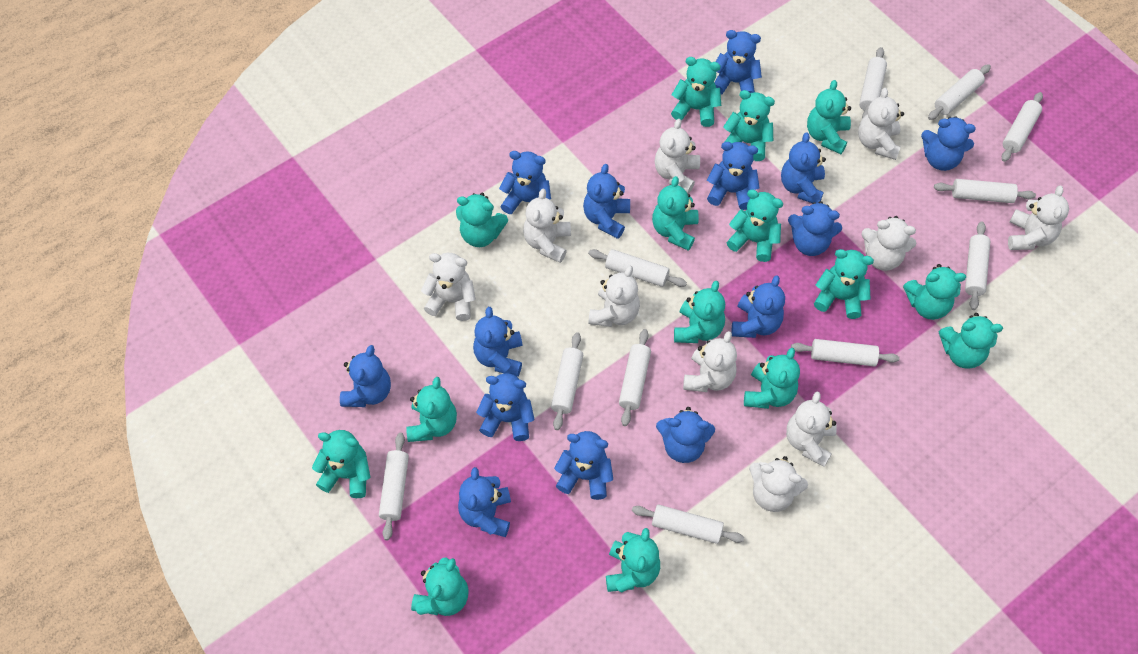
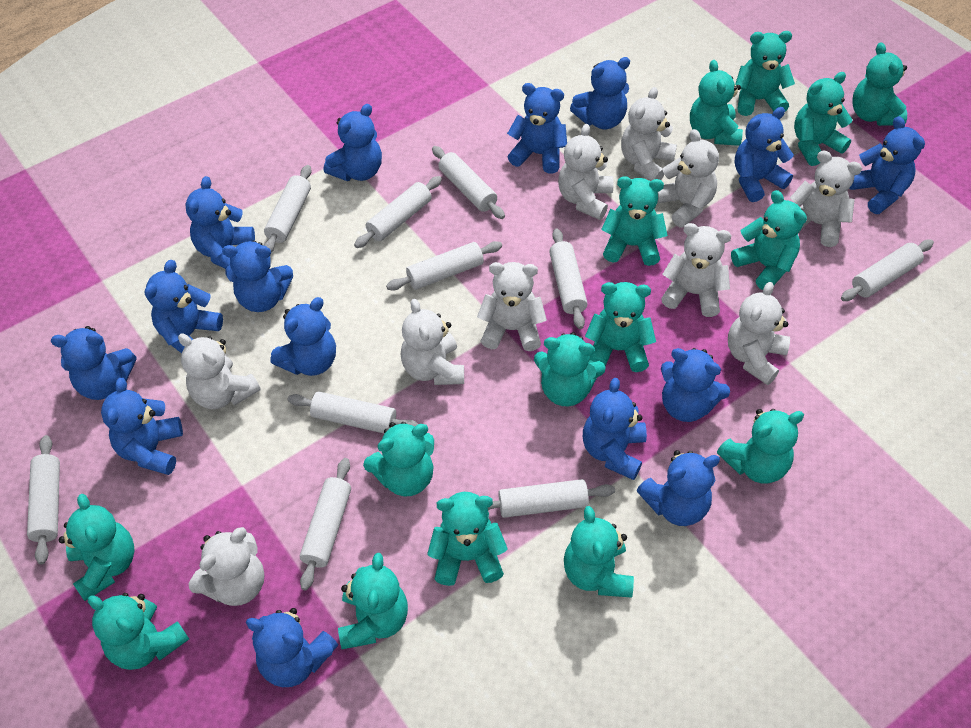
blue teddy bear: 14 -> 15
white rolling pin: 11 -> 10

